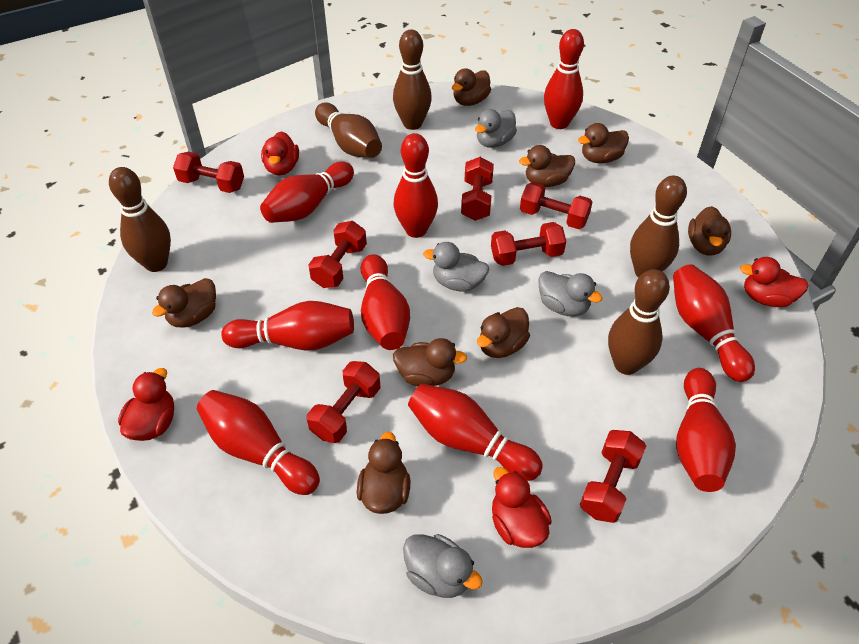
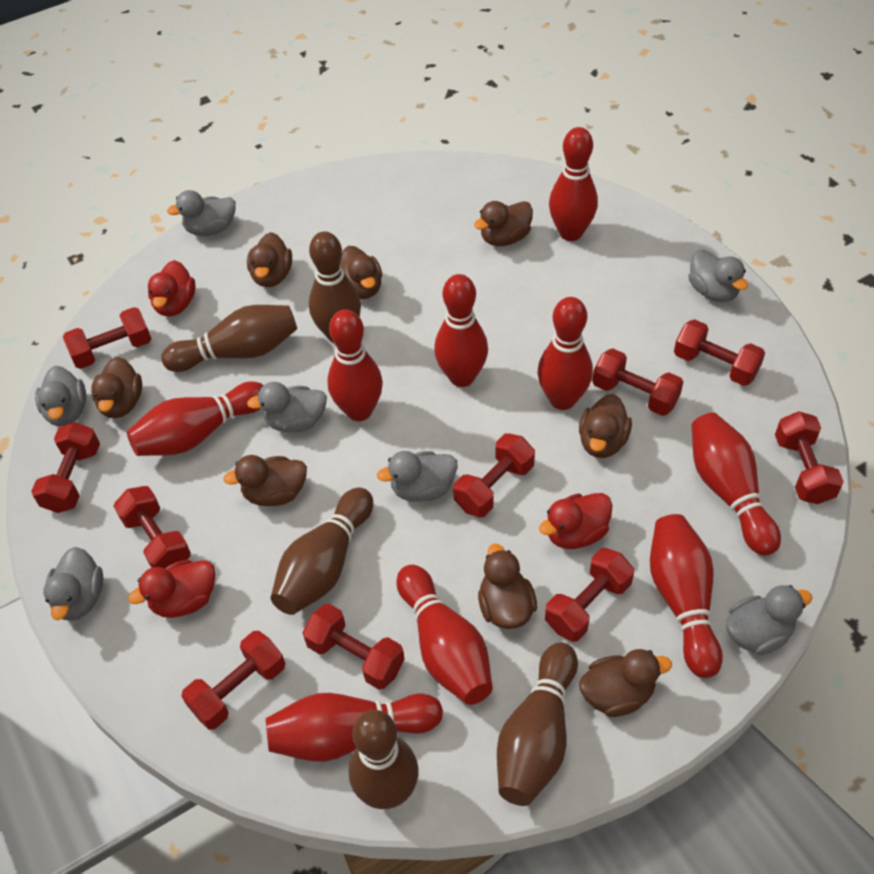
grey duck: 4 -> 7
red duck: 4 -> 3
red dumbbell: 7 -> 10

